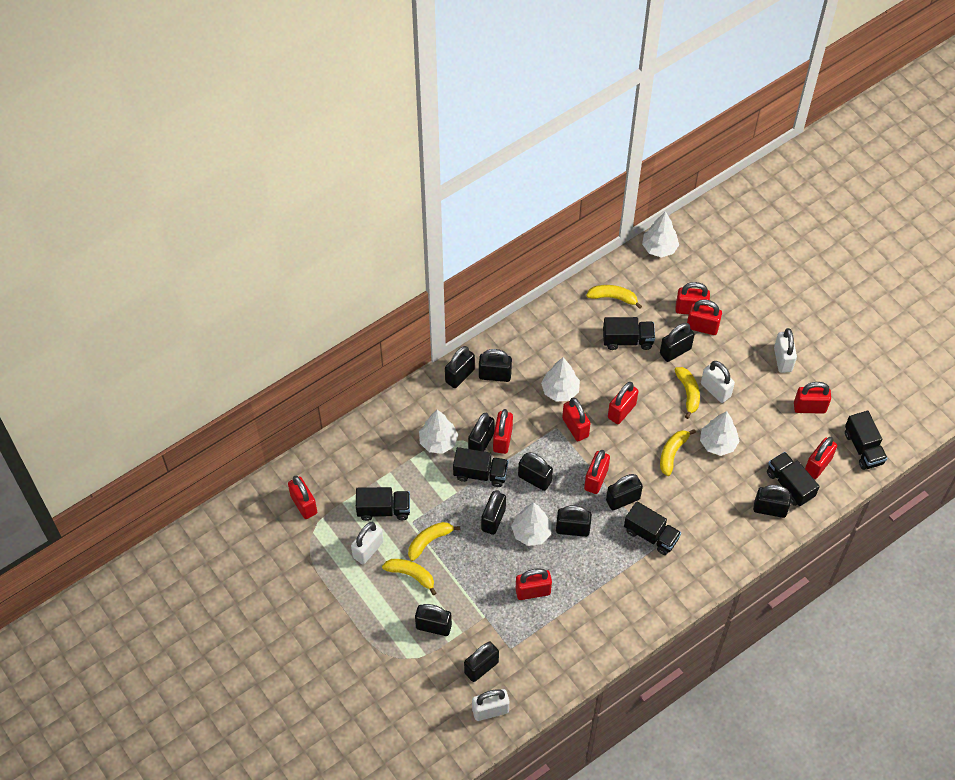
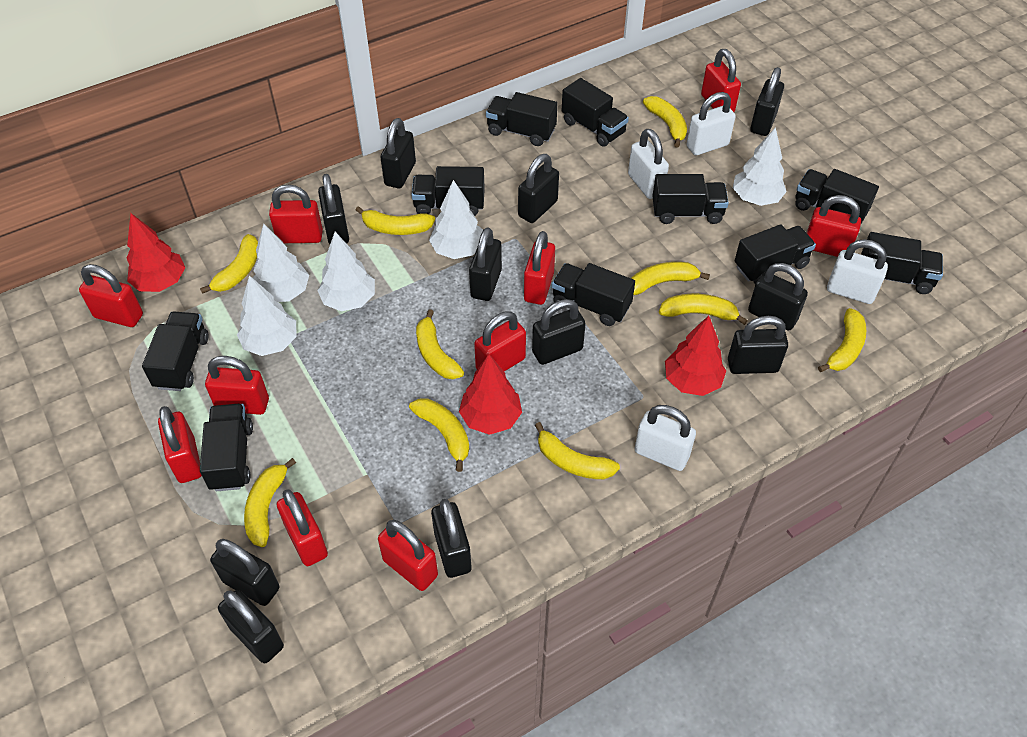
black truck: 6 -> 10
red tree: 0 -> 3
yellow banana: 5 -> 10

